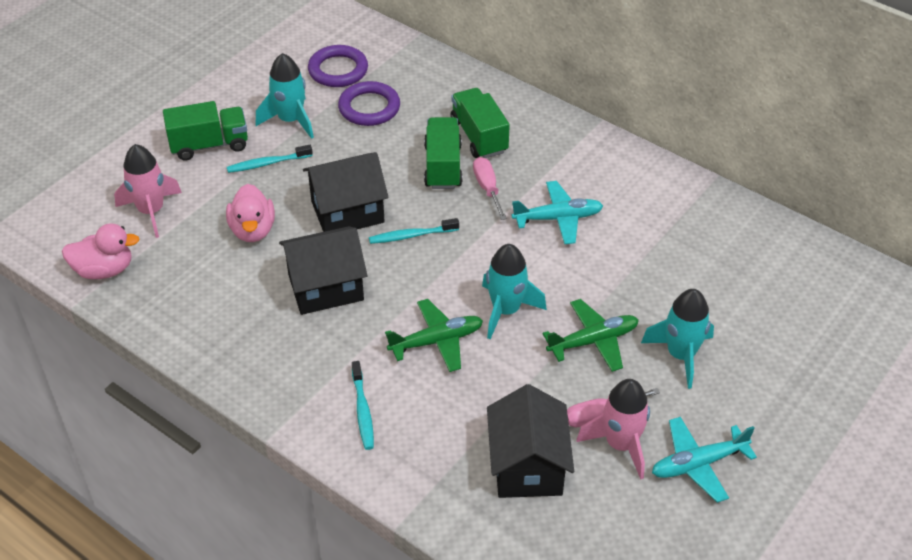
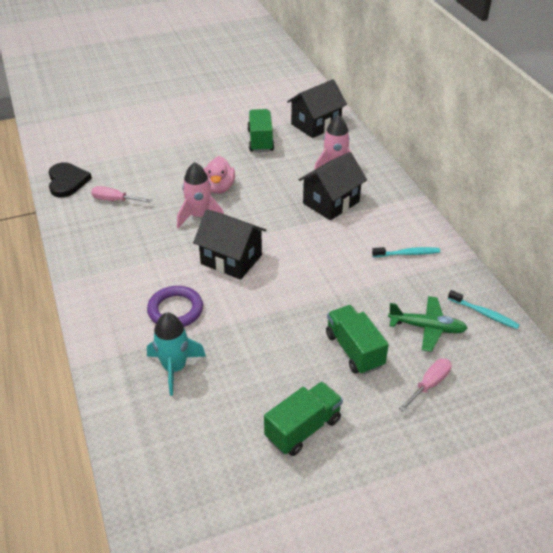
black heart: 0 -> 1
green plane: 2 -> 1
pink duck: 2 -> 1
purple ring: 2 -> 1
turquoise plane: 2 -> 0
turquoise rocket: 3 -> 1
turquoise toothbrush: 3 -> 2

